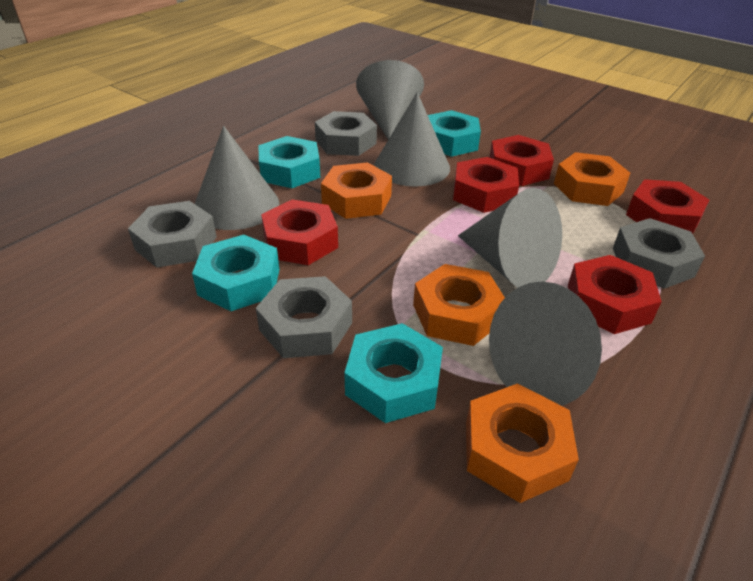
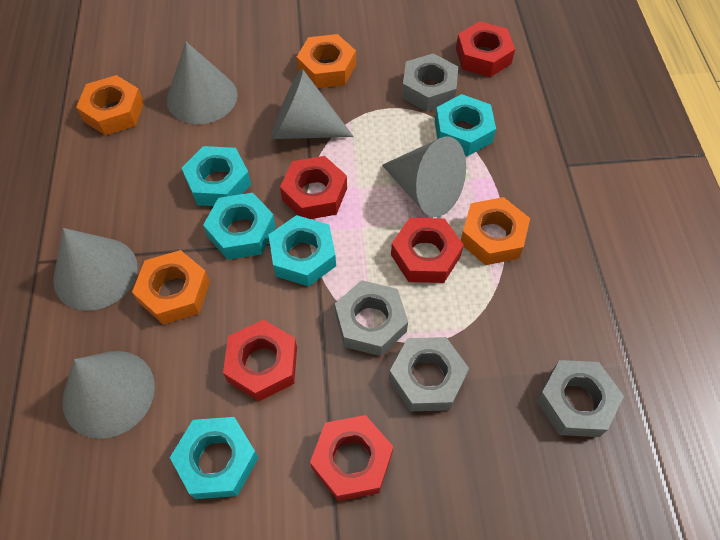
turquoise nut: 4 -> 5

